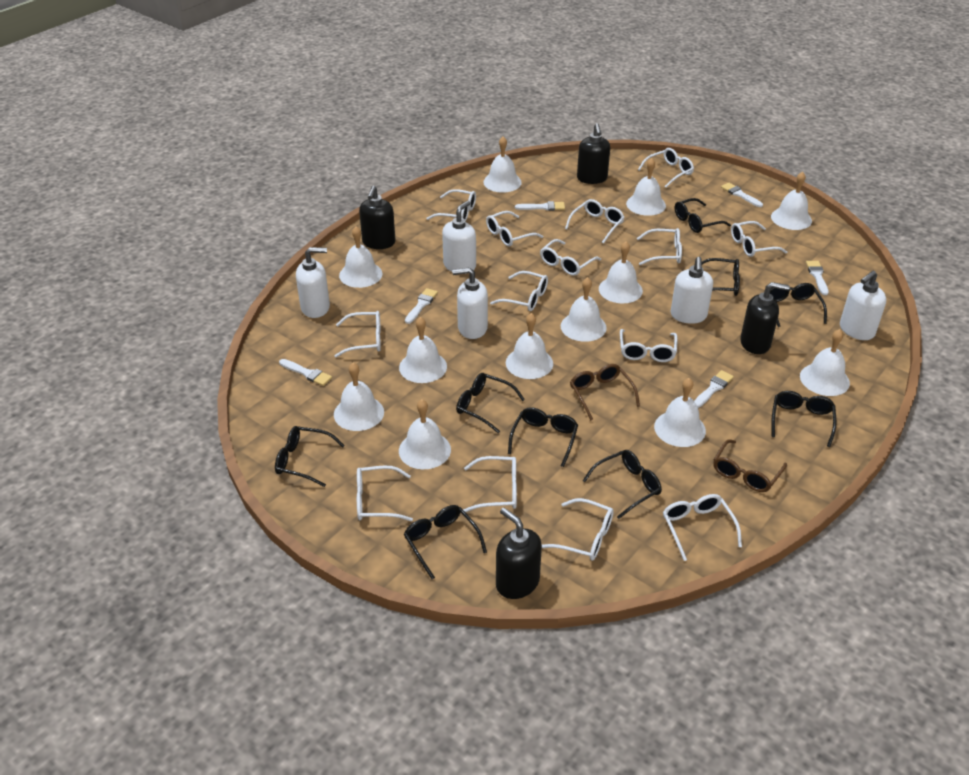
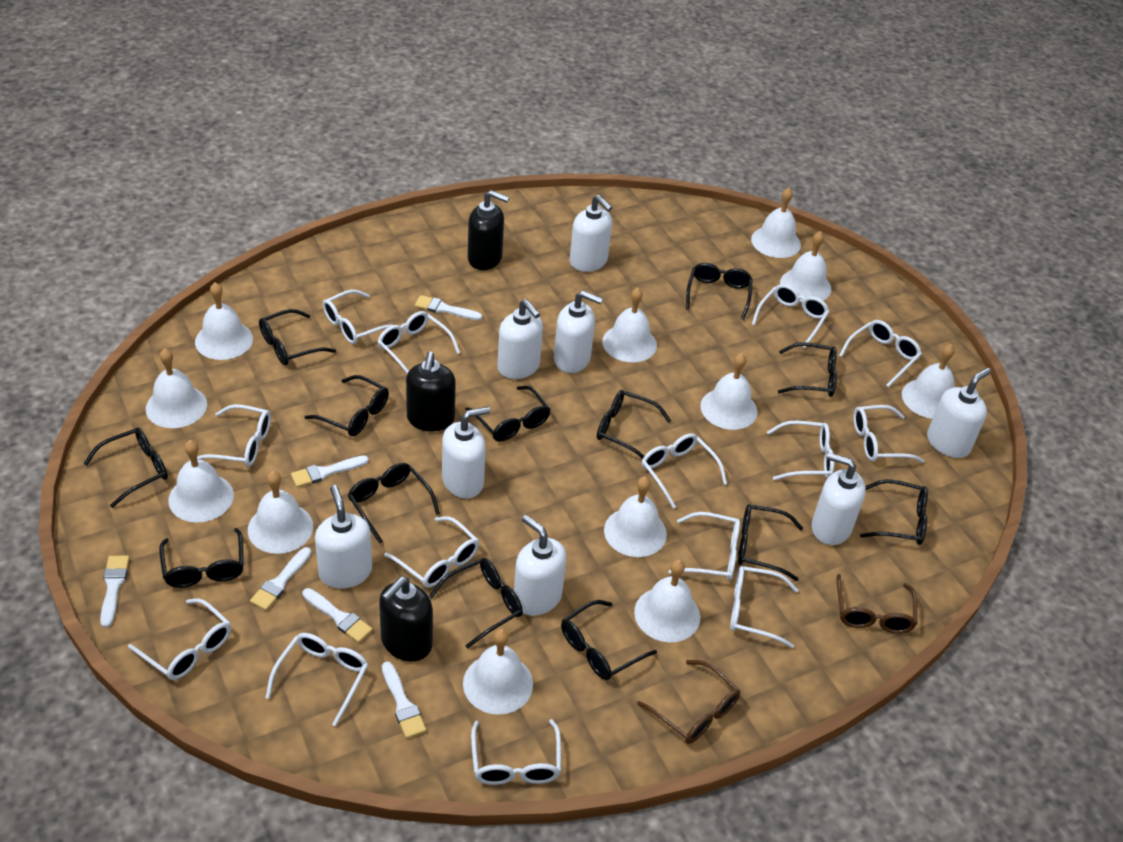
black glasses: 9 -> 13
black soap dispenser: 4 -> 3
white soap dispenser: 5 -> 8

